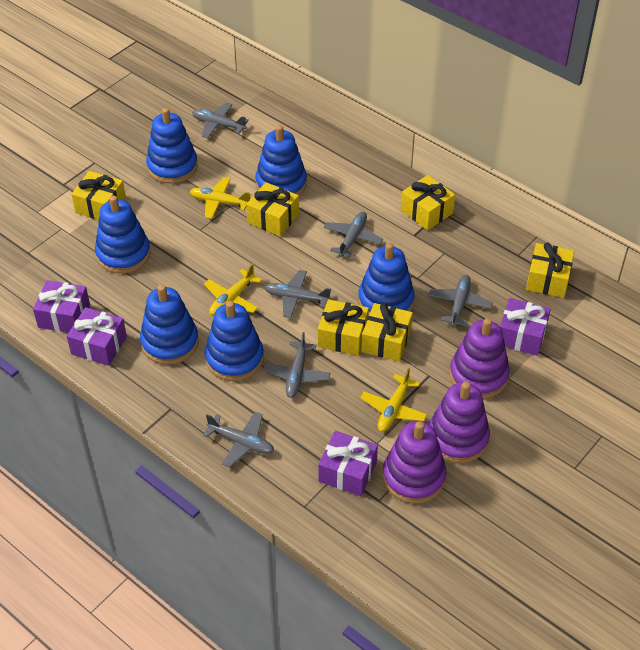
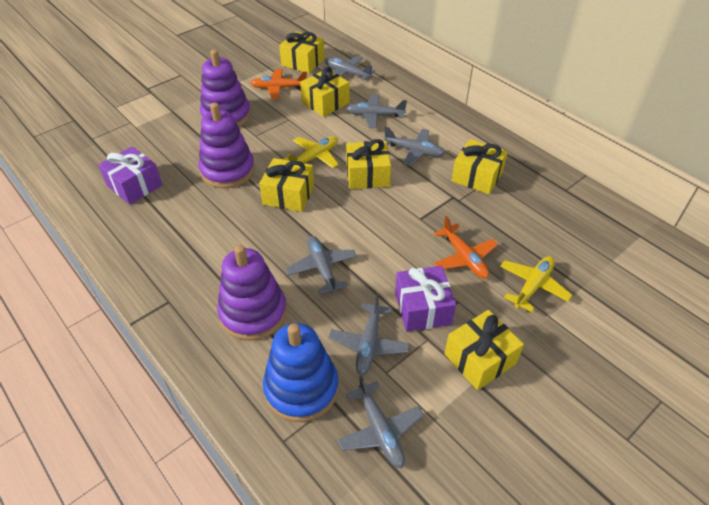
blue stacking toy: 6 -> 1
orange plane: 0 -> 2
purple gift: 4 -> 2
yellow plane: 3 -> 2

